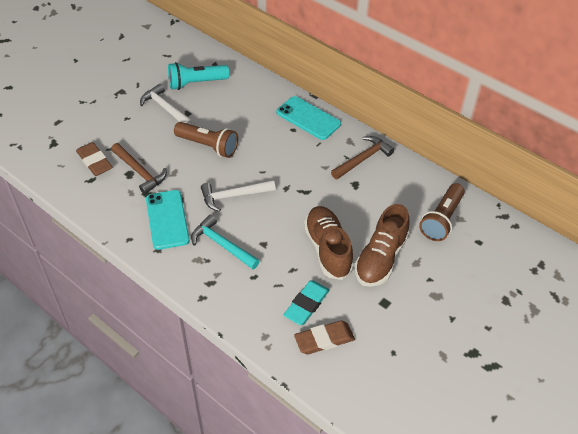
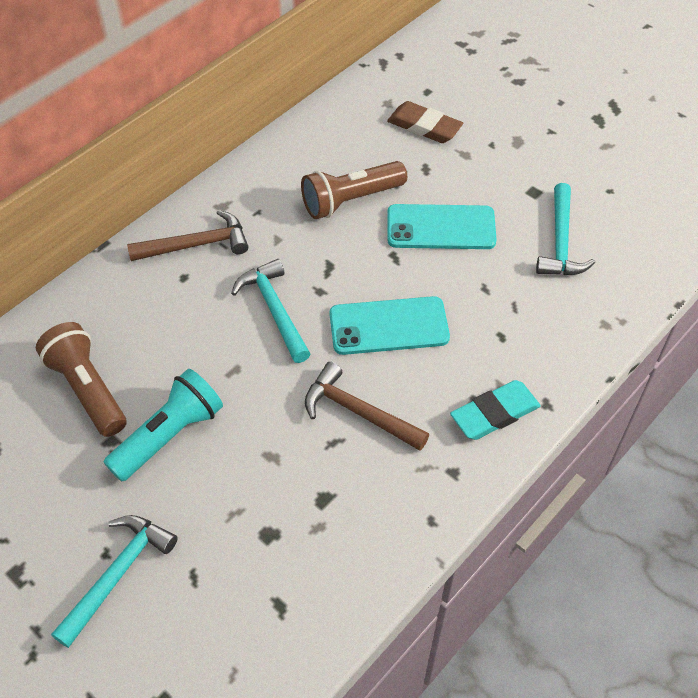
brown eraser: 2 -> 1
brown shoe: 2 -> 0
turquoise hammer: 1 -> 3
white hammer: 2 -> 0

